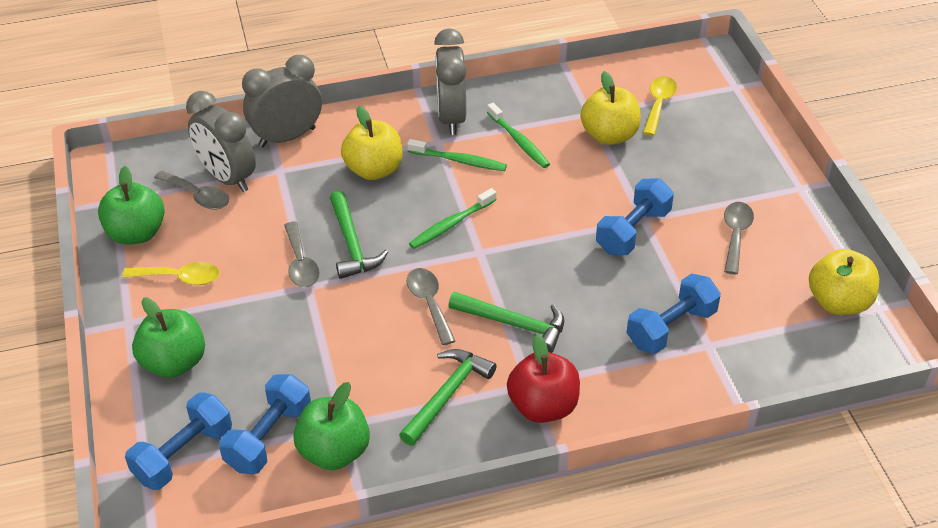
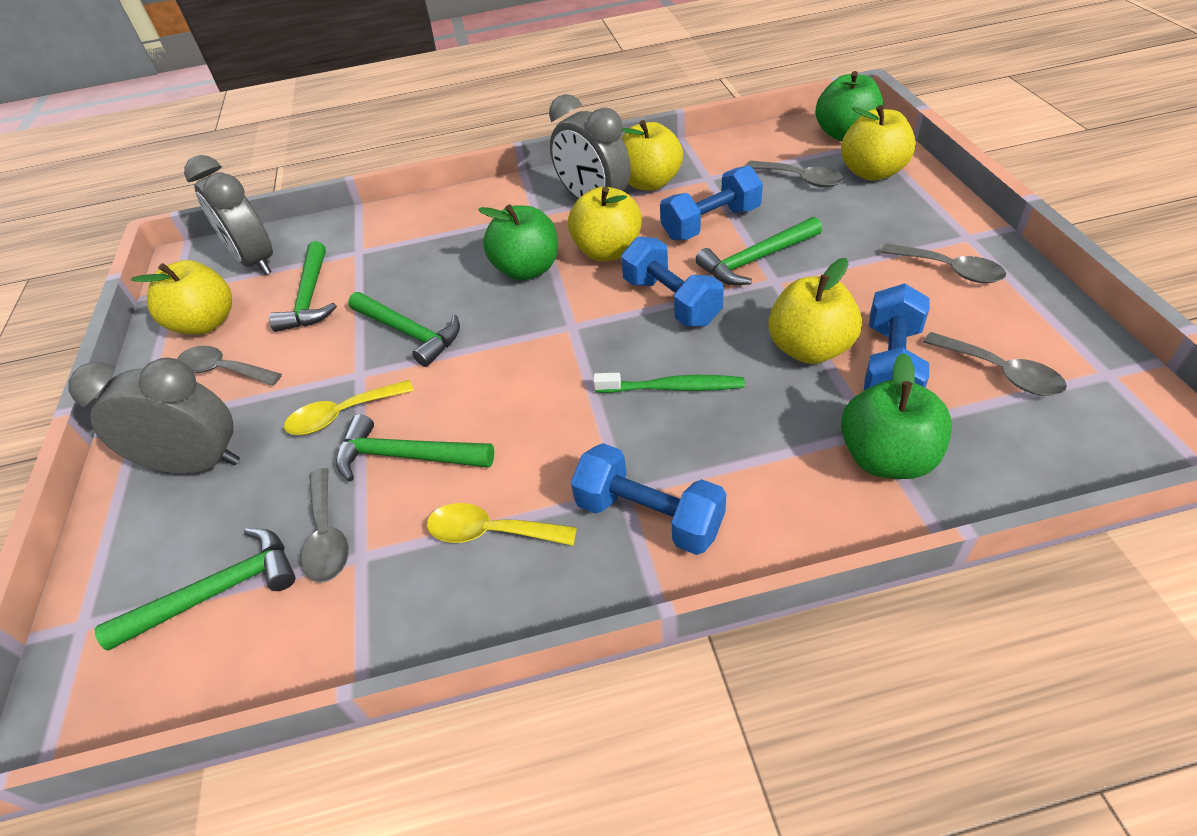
green hammer: 3 -> 5
green toothbrush: 3 -> 1
grey spoon: 4 -> 5
red apple: 1 -> 0
yellow apple: 3 -> 5

